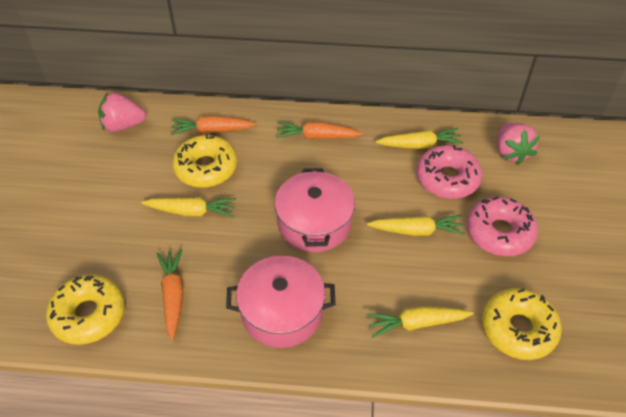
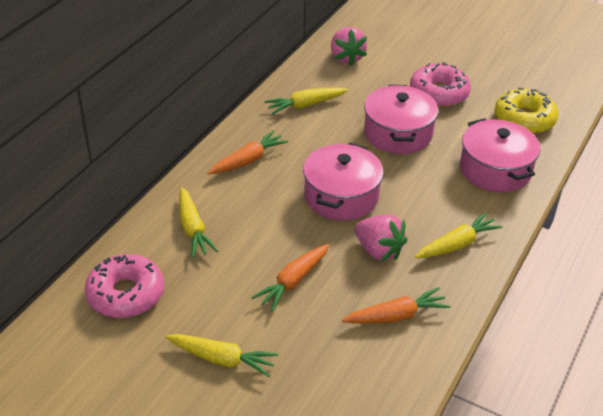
pink pot: 2 -> 3
yellow donut: 3 -> 1

